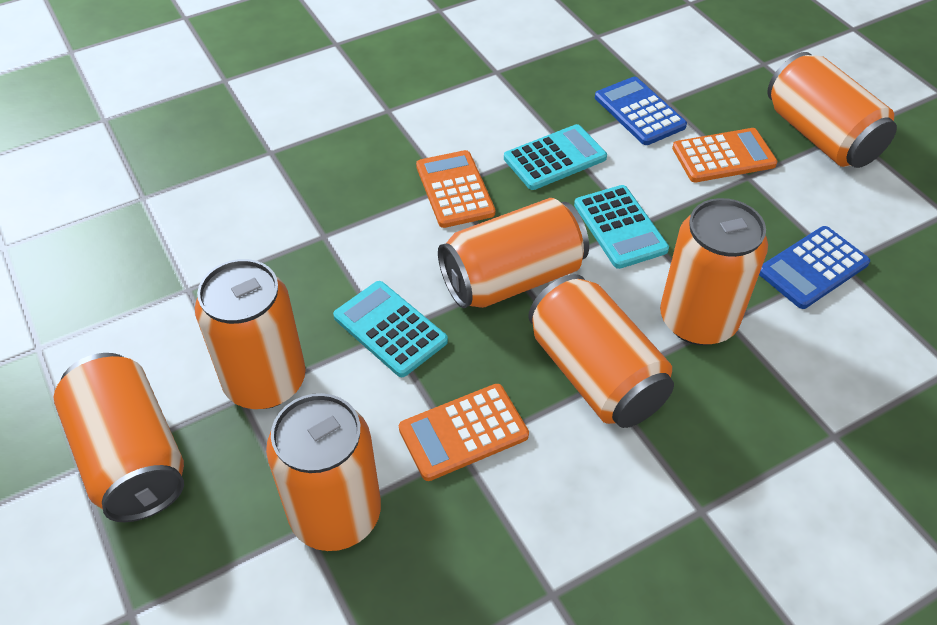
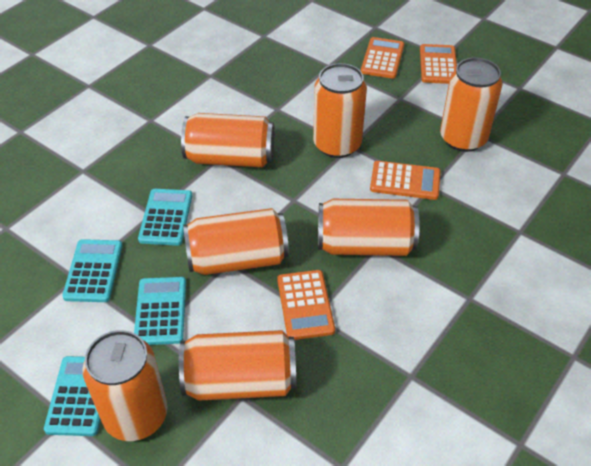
blue calculator: 2 -> 0
orange calculator: 3 -> 4
turquoise calculator: 3 -> 4

